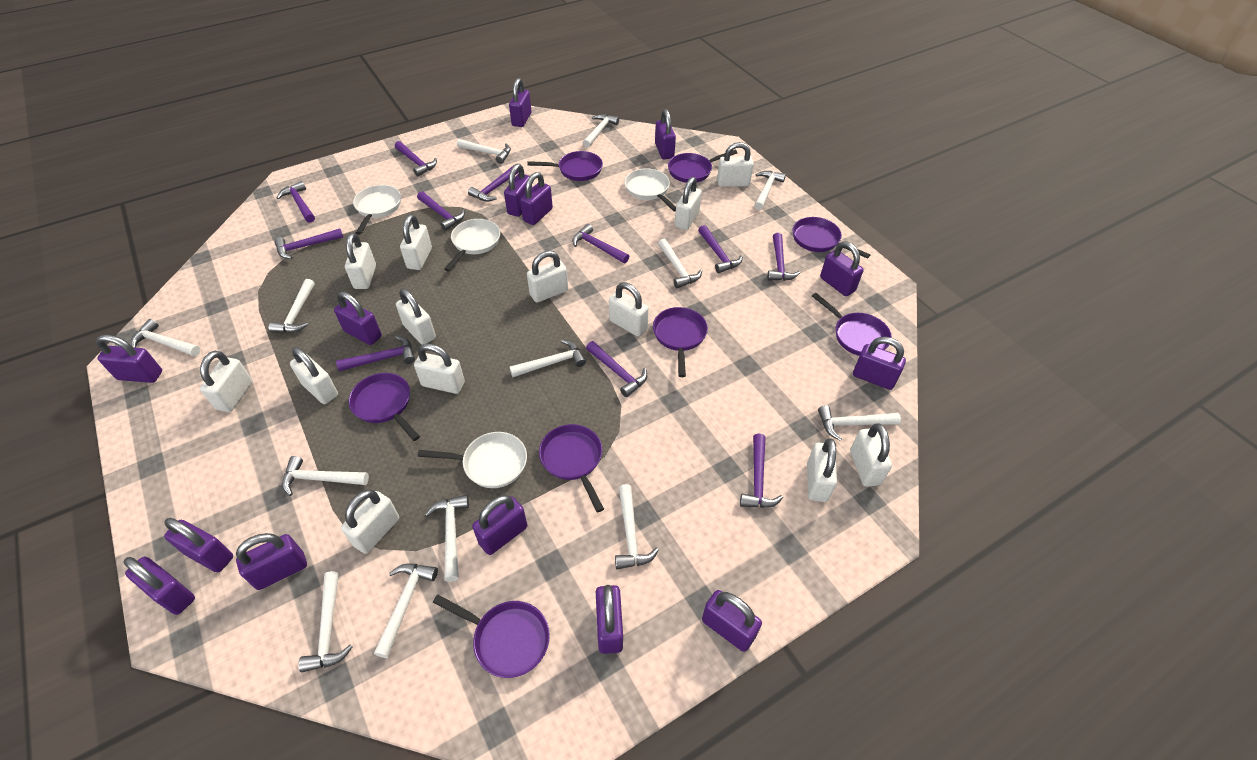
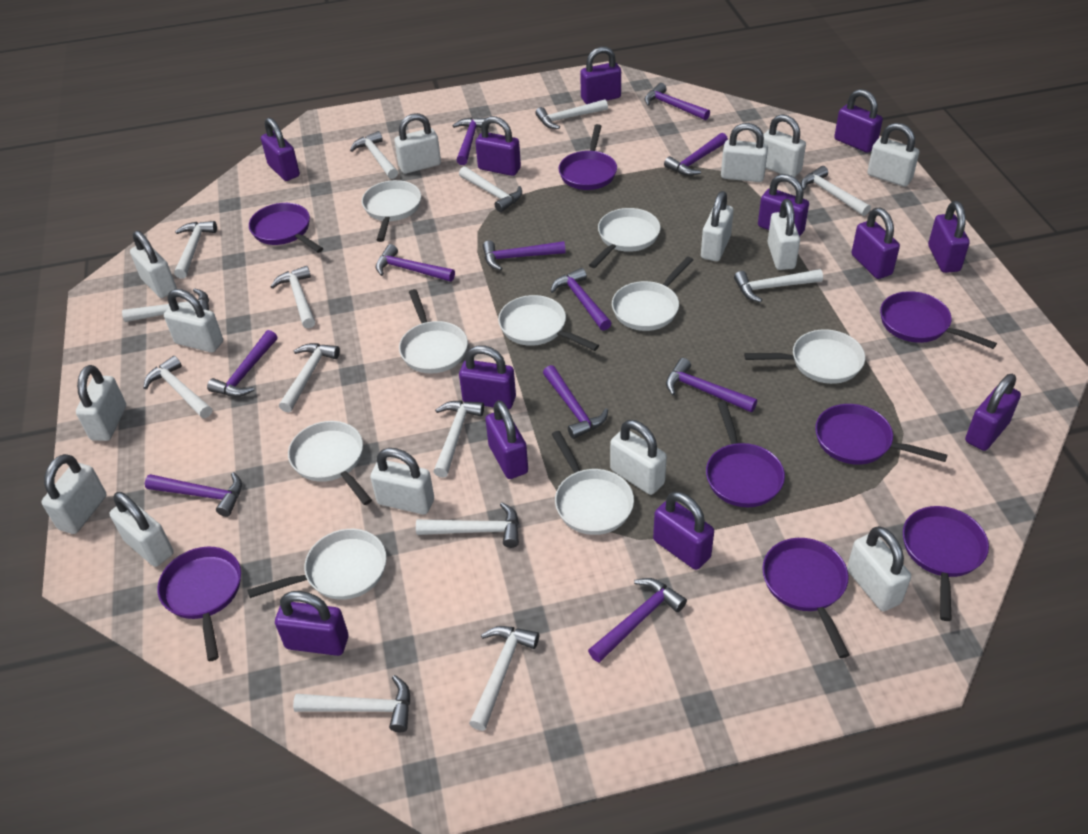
purple padlock: 14 -> 12
white hammer: 13 -> 14
white padlock: 13 -> 14
white pan: 4 -> 9

